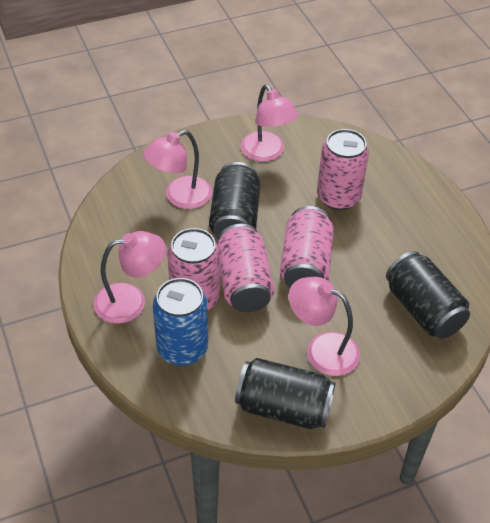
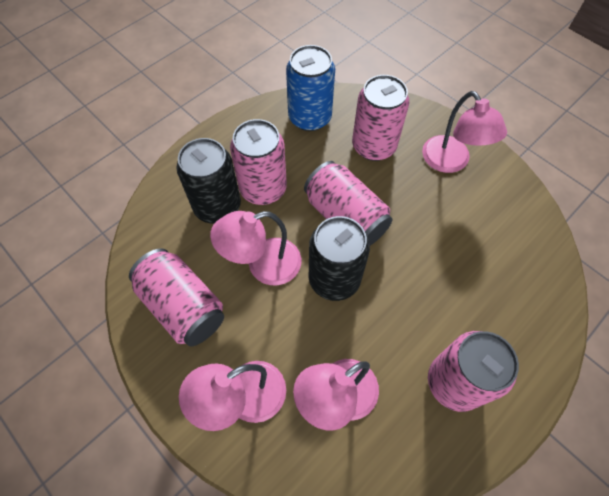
black can: 3 -> 2
pink can: 4 -> 5

